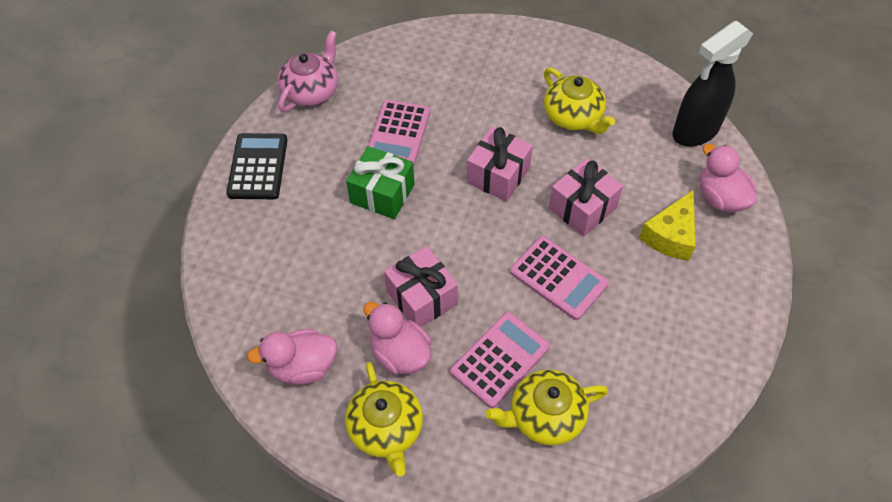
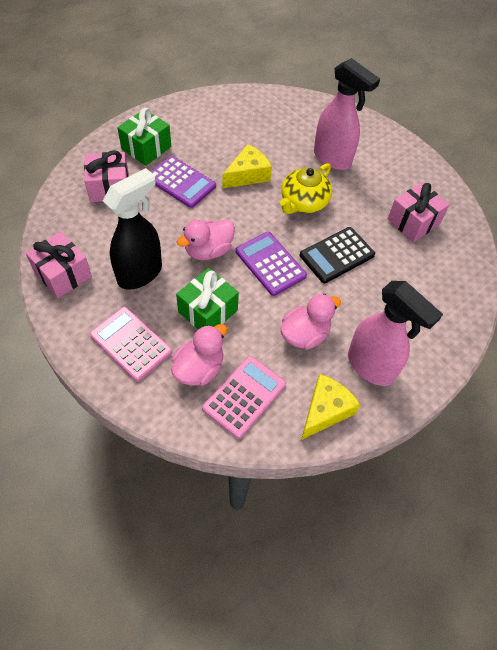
green gift: 1 -> 2
pink calculator: 3 -> 2
pink spray bottle: 0 -> 2
pink teapot: 1 -> 0
purple calculator: 0 -> 2
yellow cheese: 1 -> 2
yellow teapot: 3 -> 1

